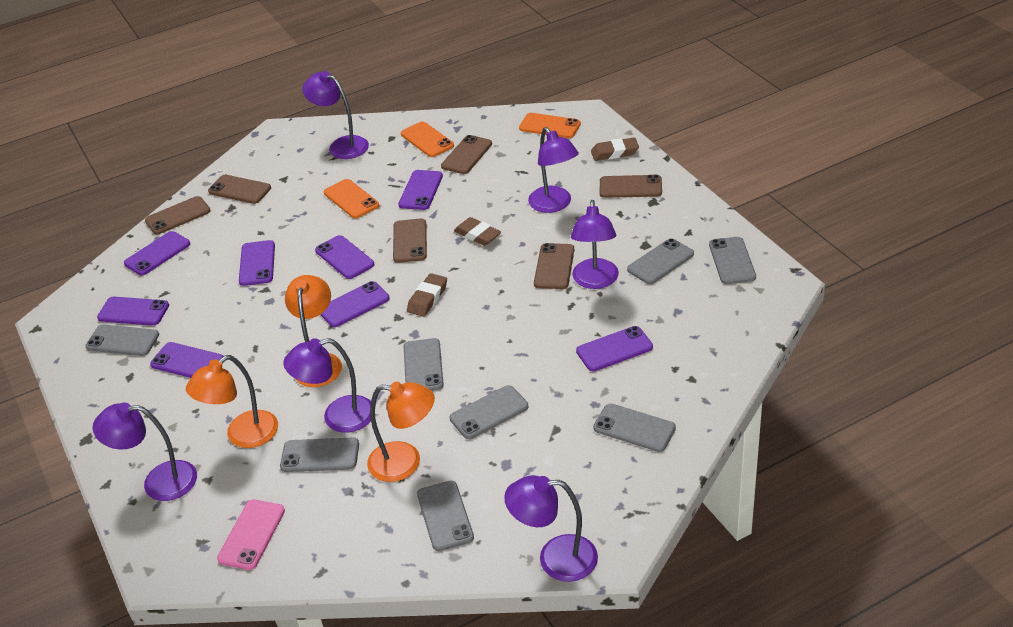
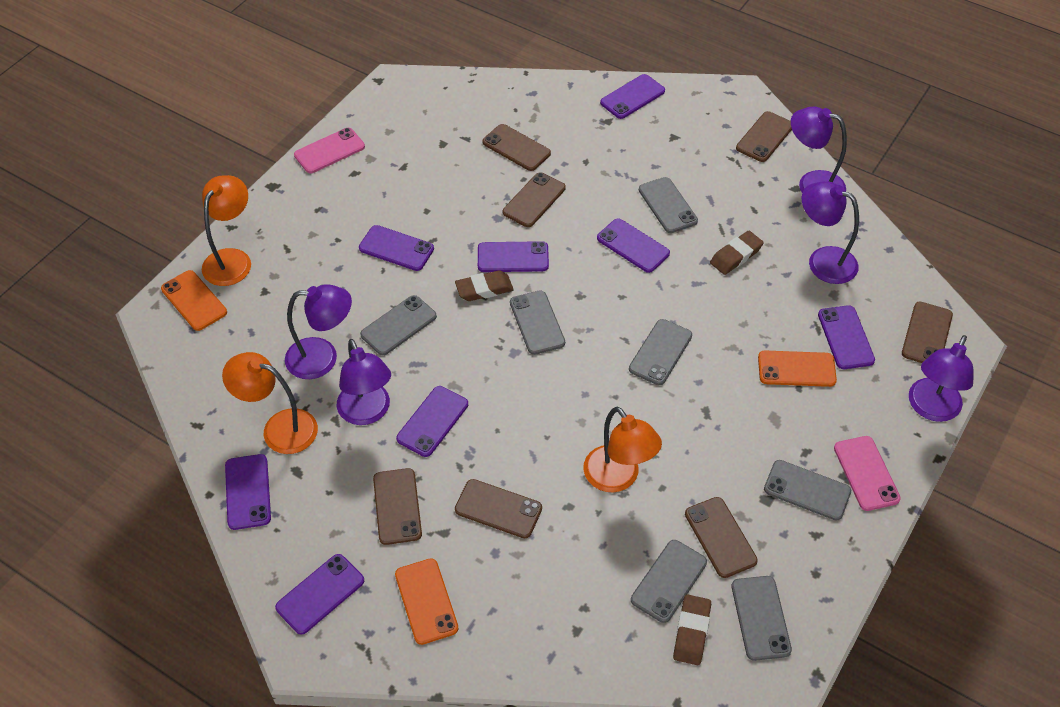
brown phone: 6 -> 7
grey phone: 8 -> 7
pink phone: 1 -> 2
purple lamp: 6 -> 5

